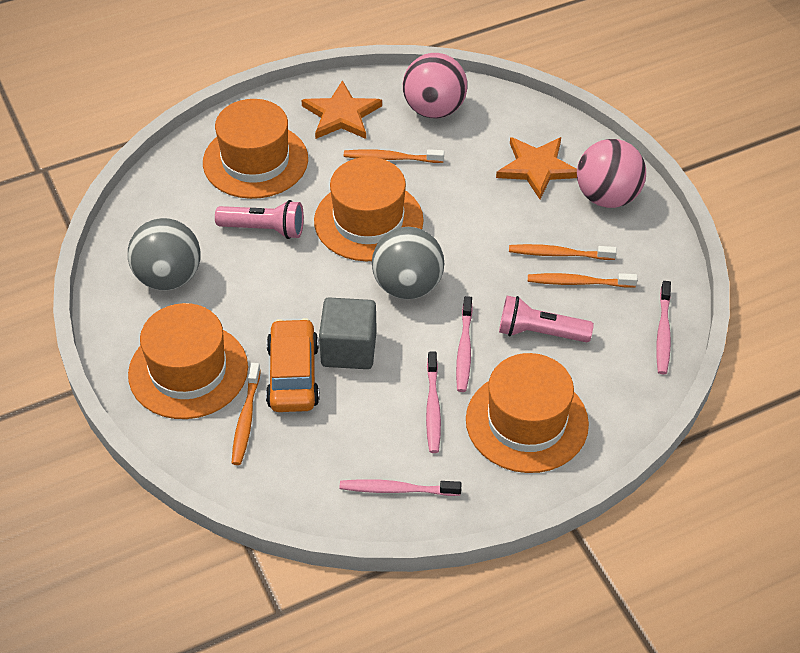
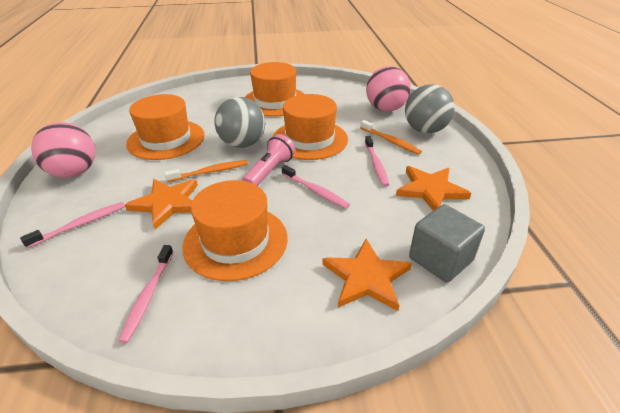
orange car: 1 -> 0
orange star: 2 -> 3
orange toothbrush: 4 -> 2
pink flashlight: 2 -> 1

